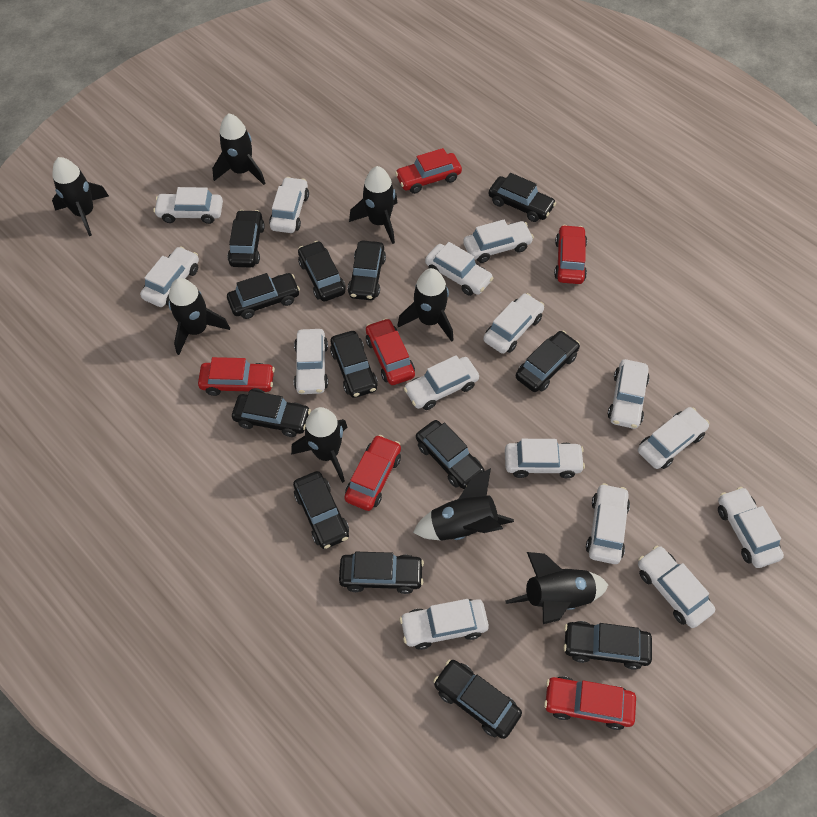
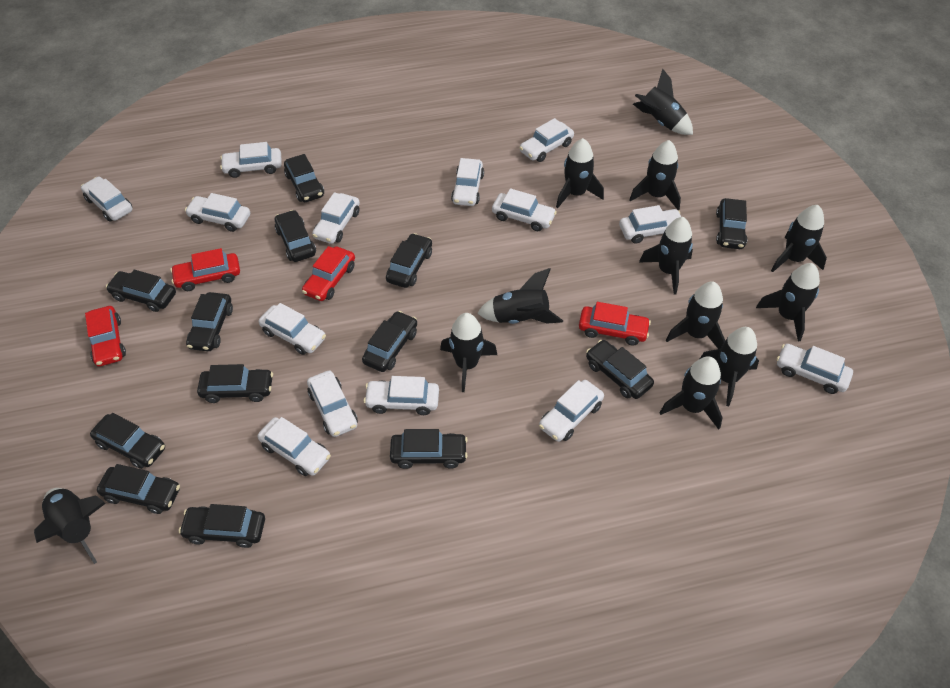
black rocket: 8 -> 12
red car: 6 -> 4
white car: 15 -> 14

